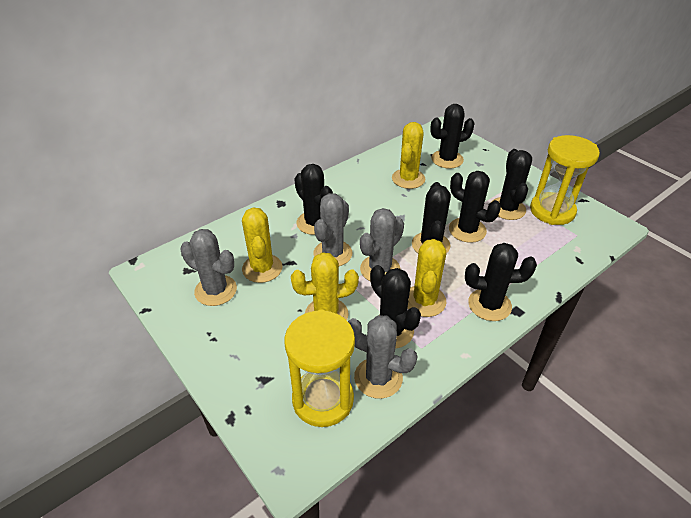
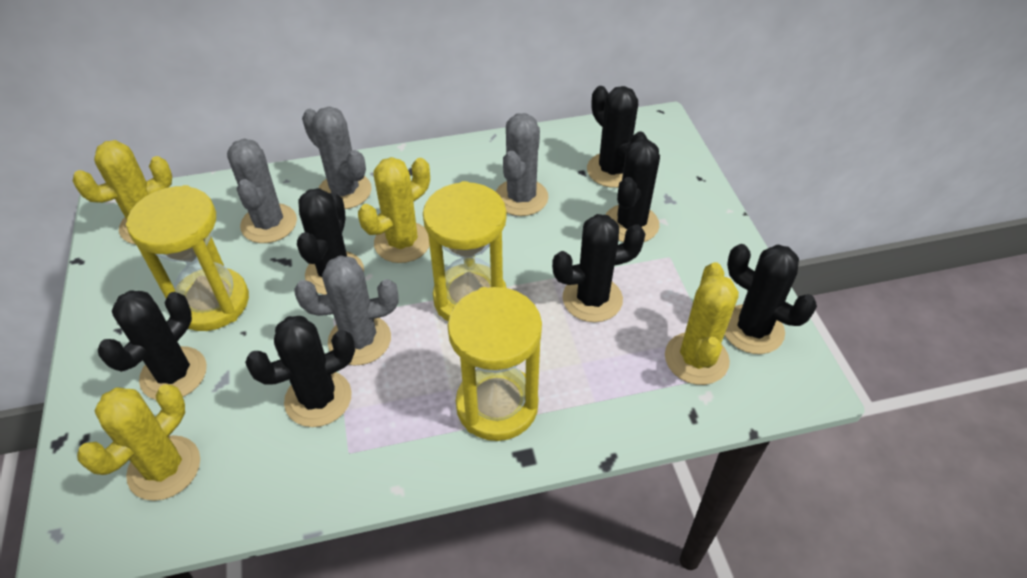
yellow hourglass: 2 -> 3

